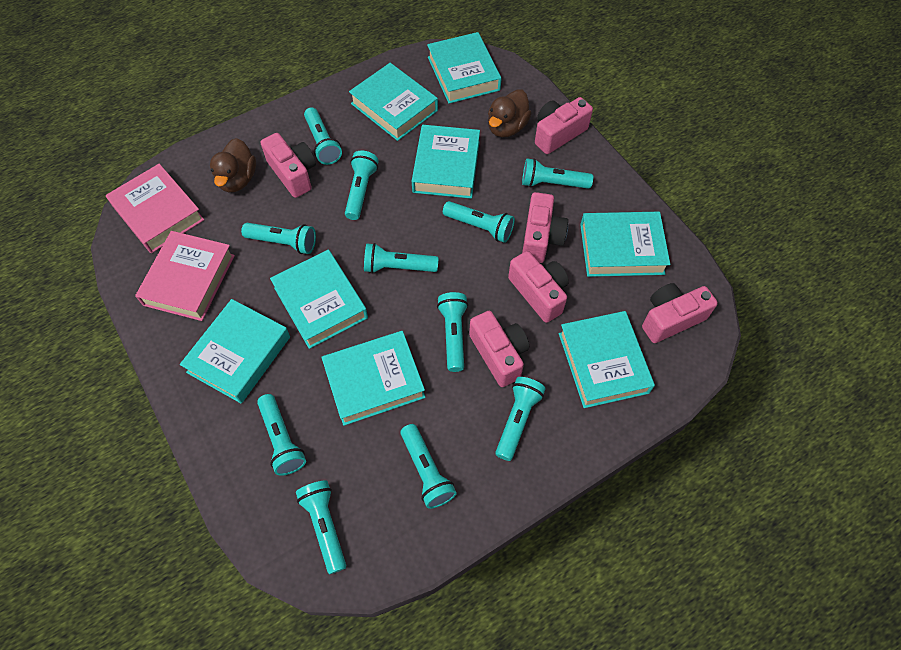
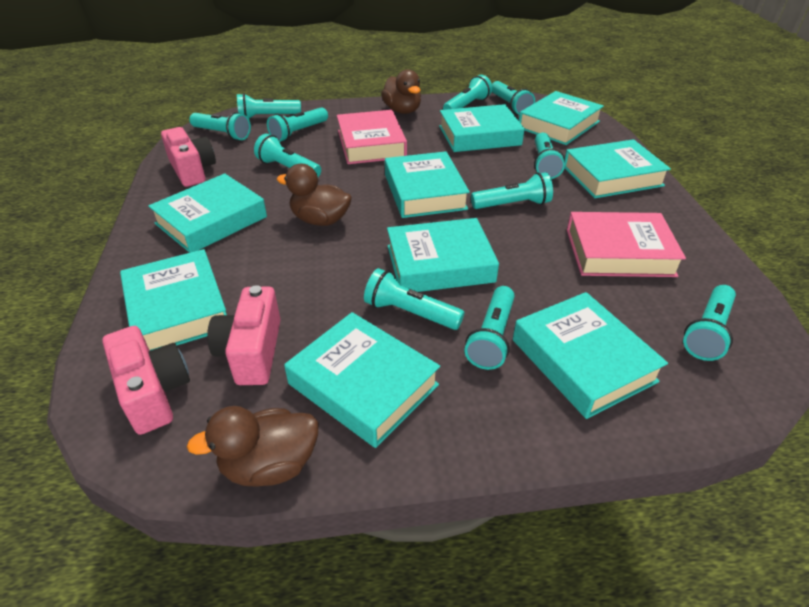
brown duck: 2 -> 3
pink camera: 6 -> 3
turquoise book: 8 -> 9

